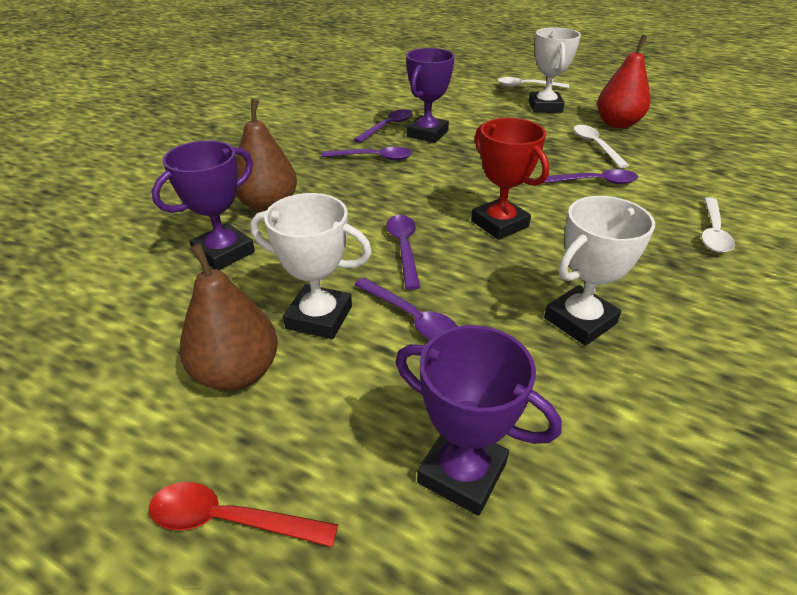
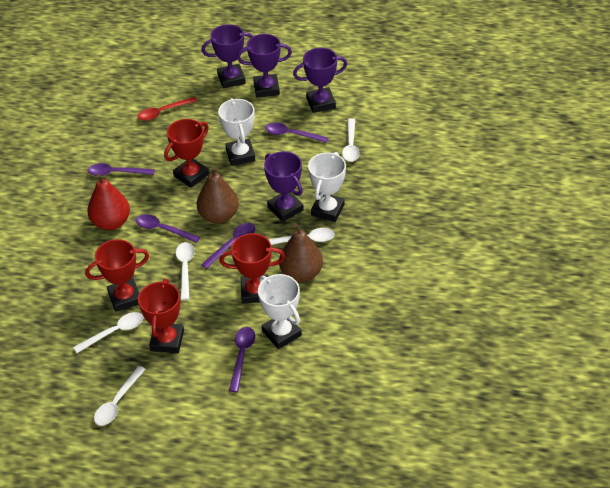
purple trophy: 3 -> 4
red trophy: 1 -> 4
white spoon: 3 -> 5

